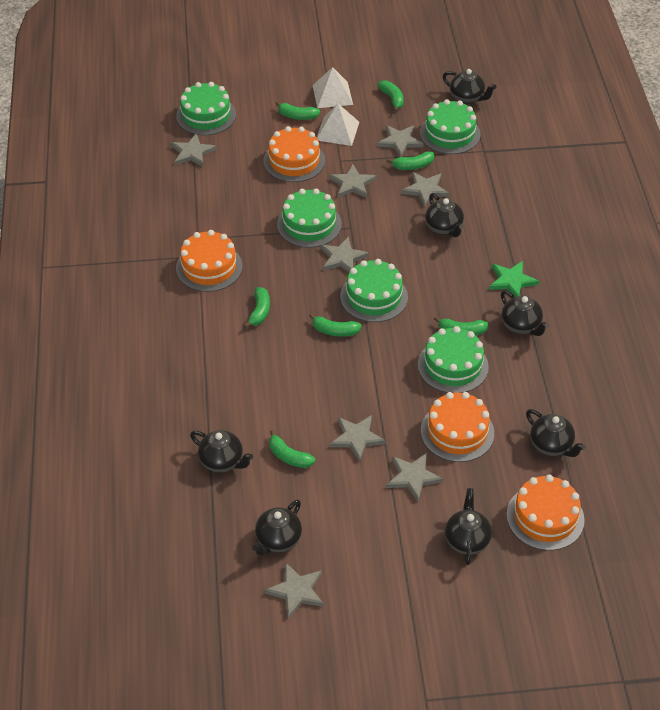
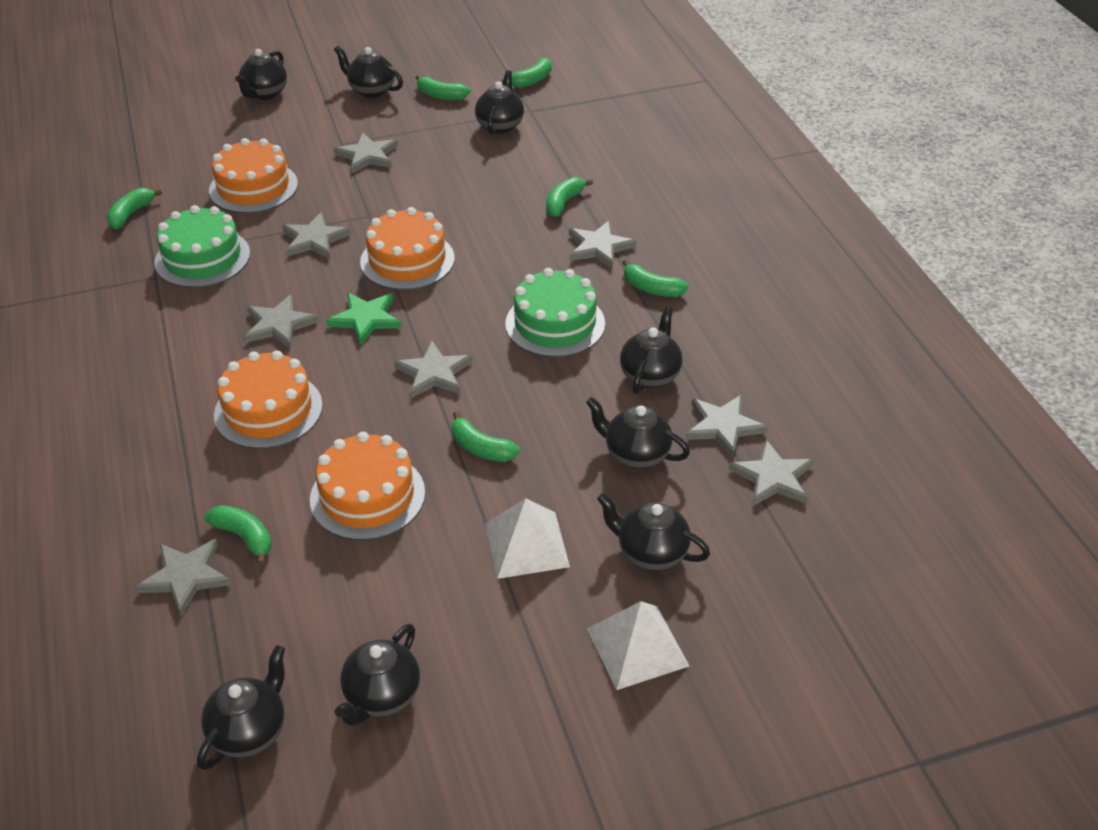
black teapot: 7 -> 8
green cake: 5 -> 2

